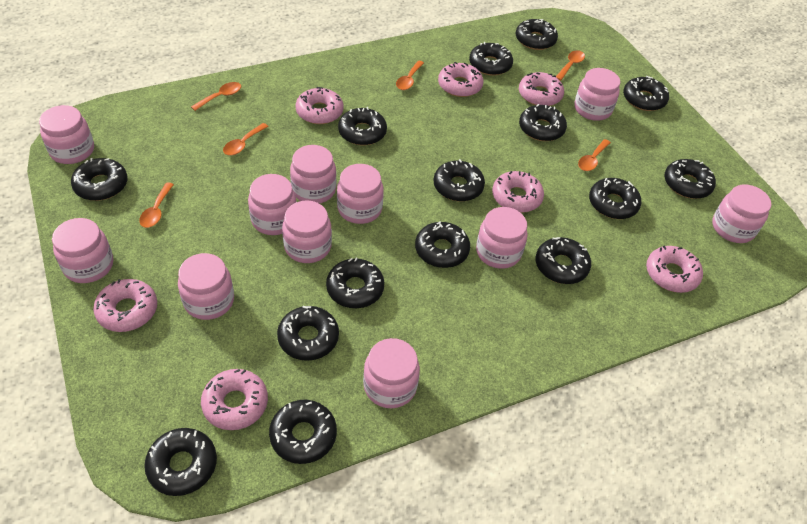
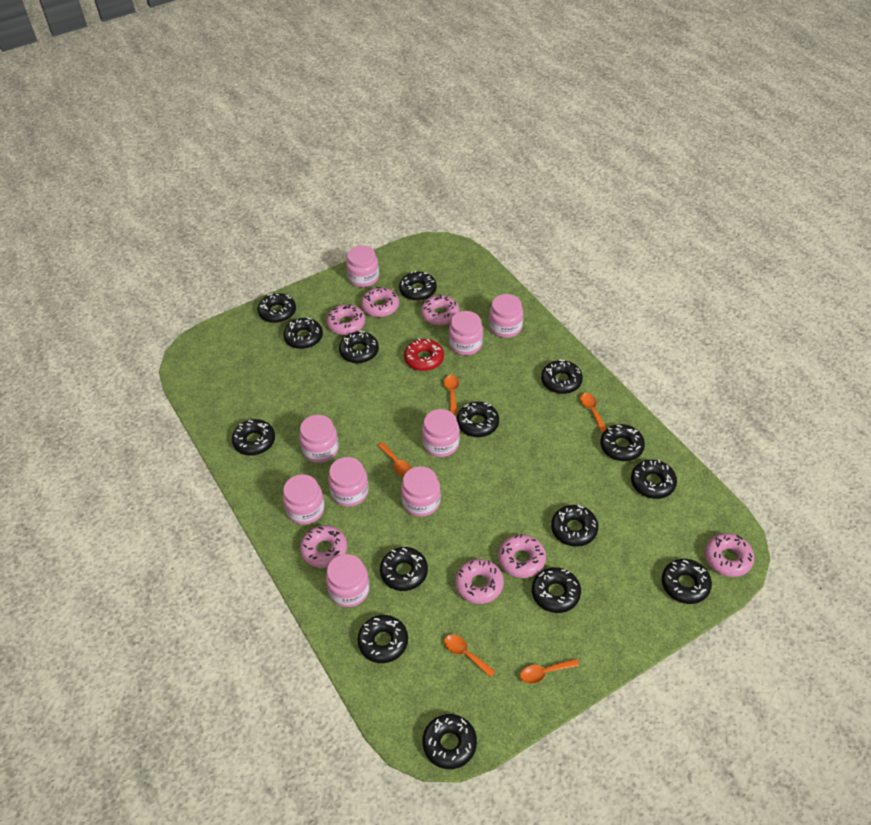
orange spoon: 6 -> 5
pink jar: 11 -> 9
red donut: 0 -> 1

